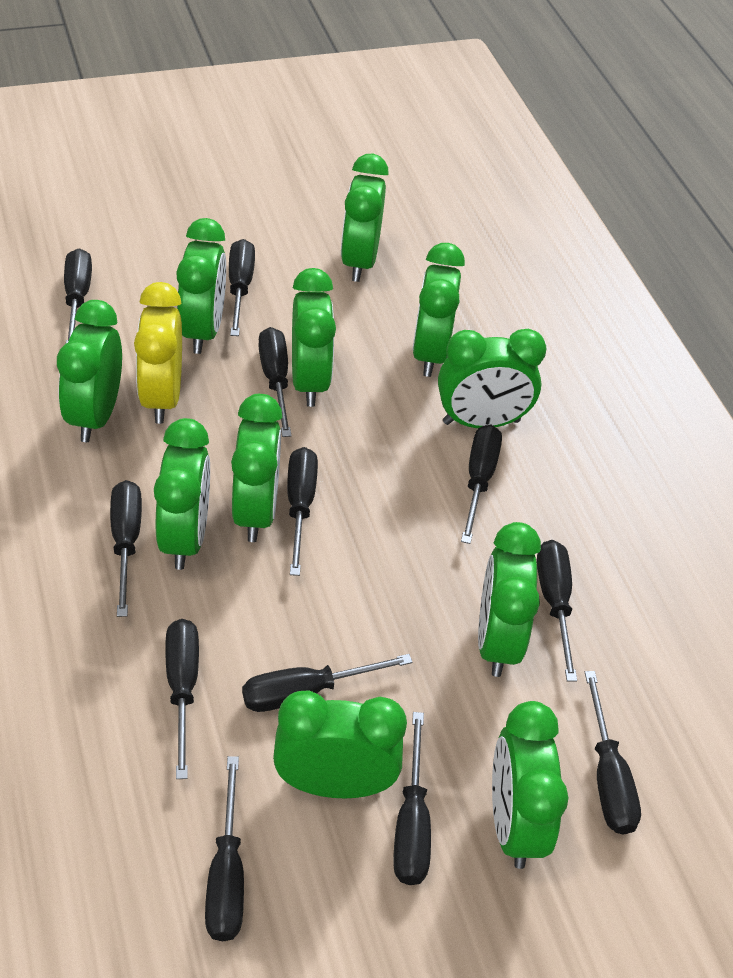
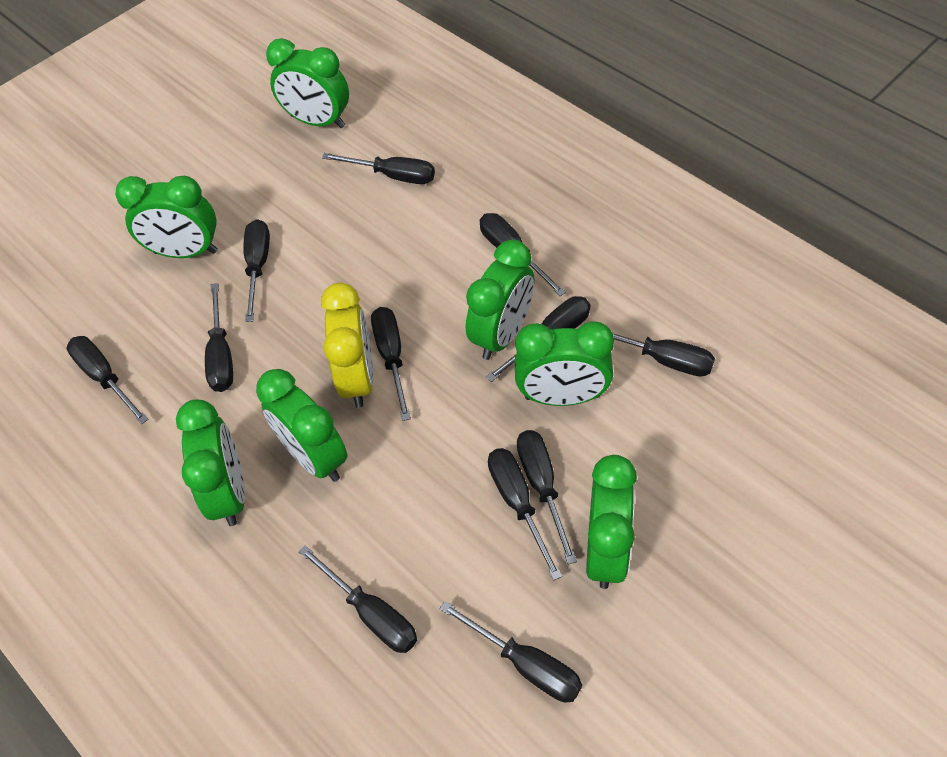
green clock: 11 -> 7

